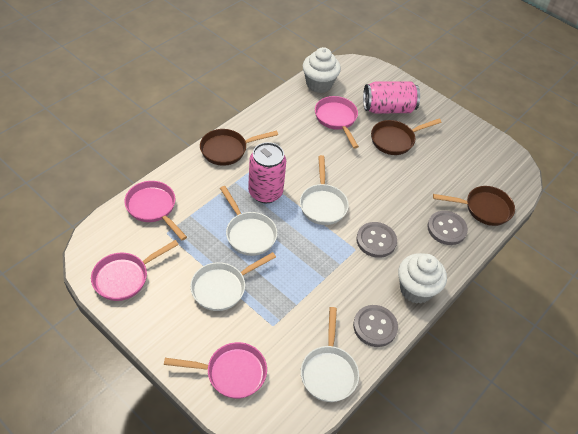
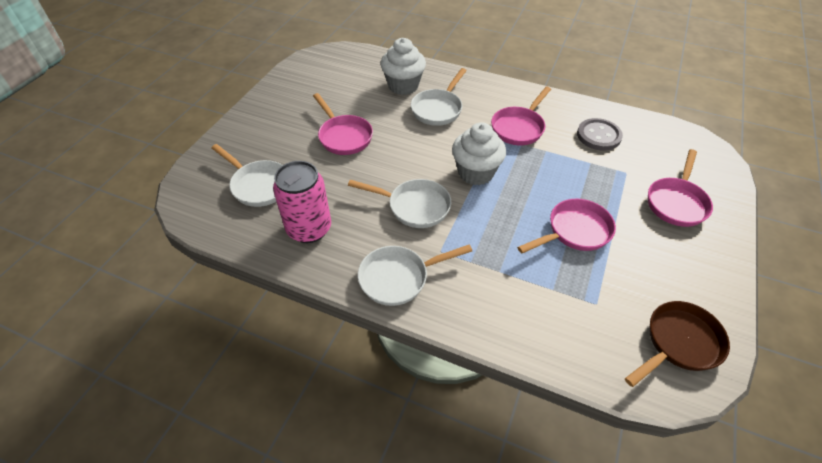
brown pan: 3 -> 1
grey button: 3 -> 1
pink can: 2 -> 1

